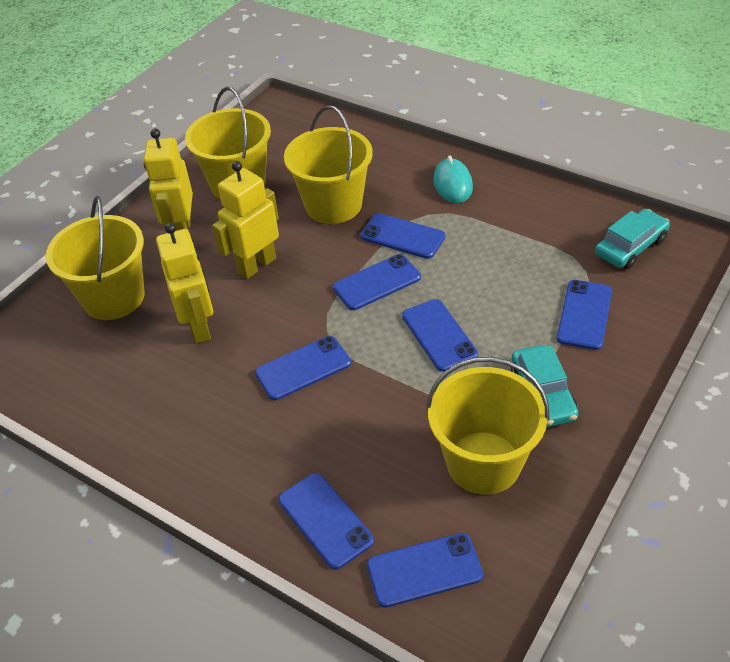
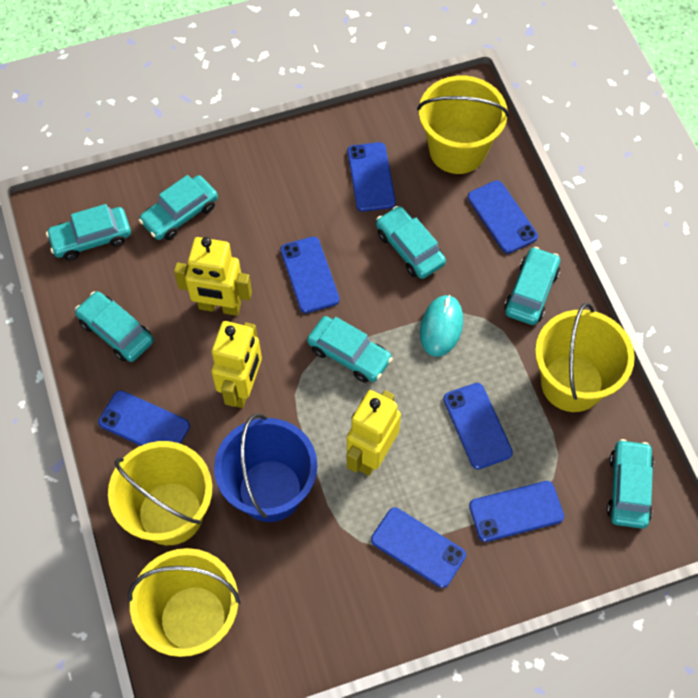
blue bucket: 0 -> 1
turquoise car: 2 -> 7

